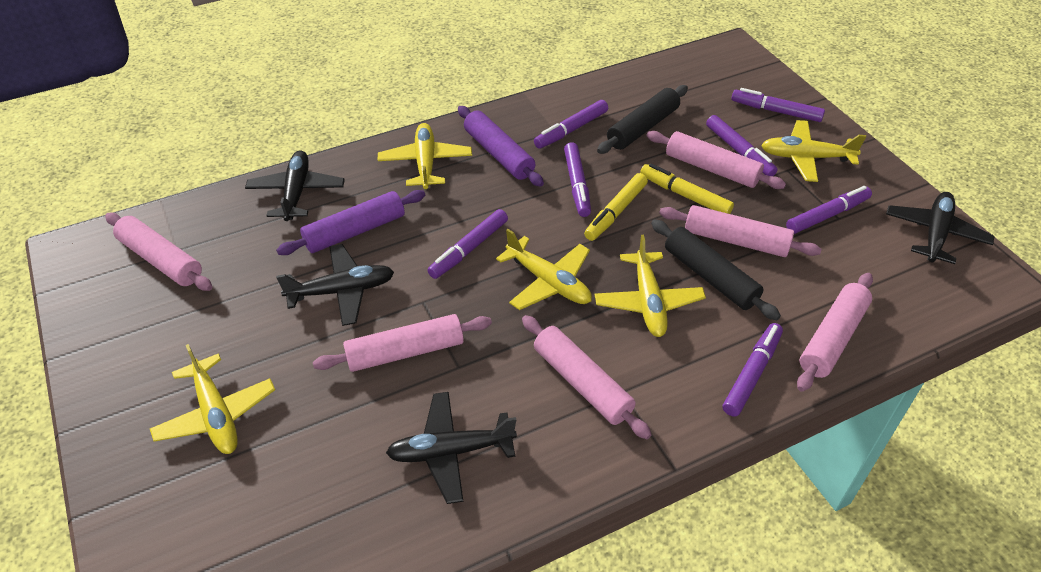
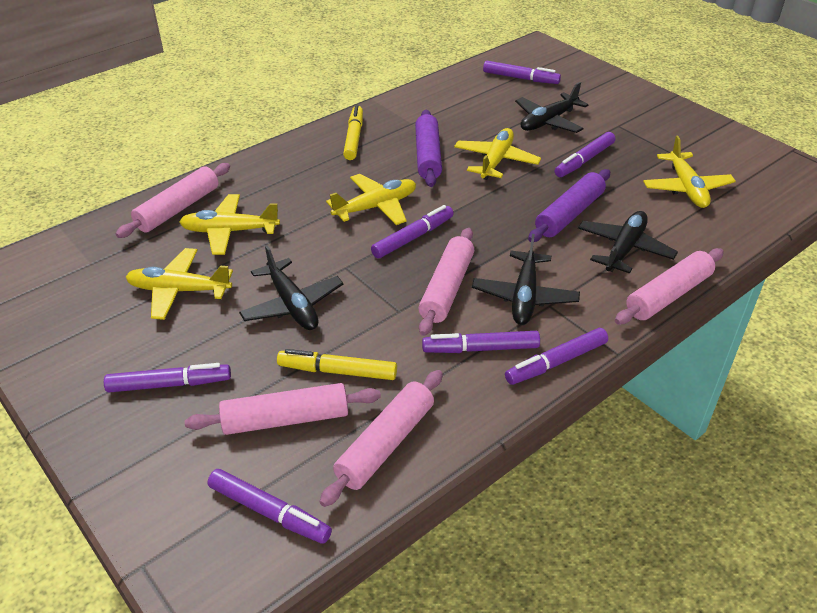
black rolling pin: 2 -> 0
pink rolling pin: 6 -> 5

